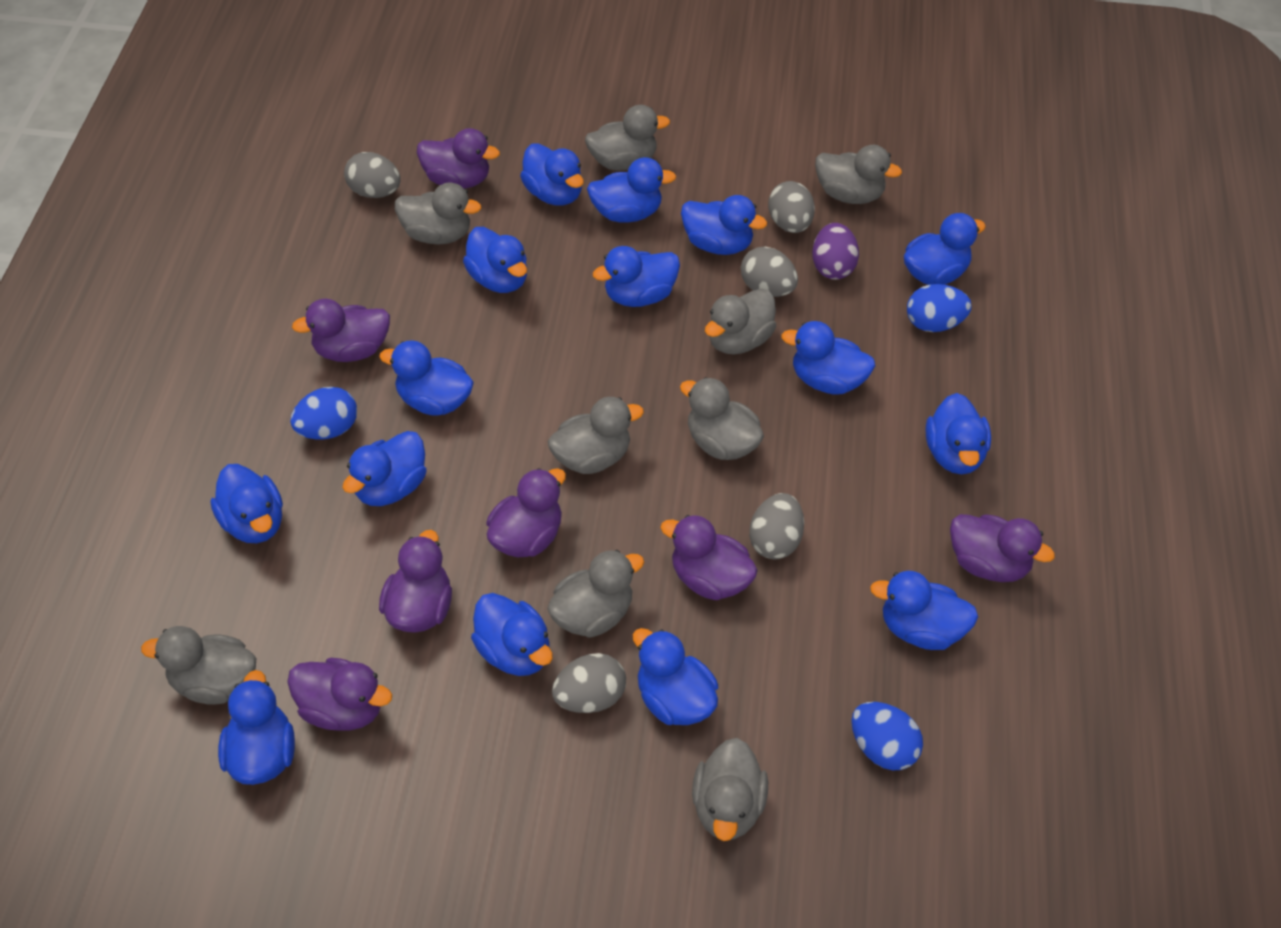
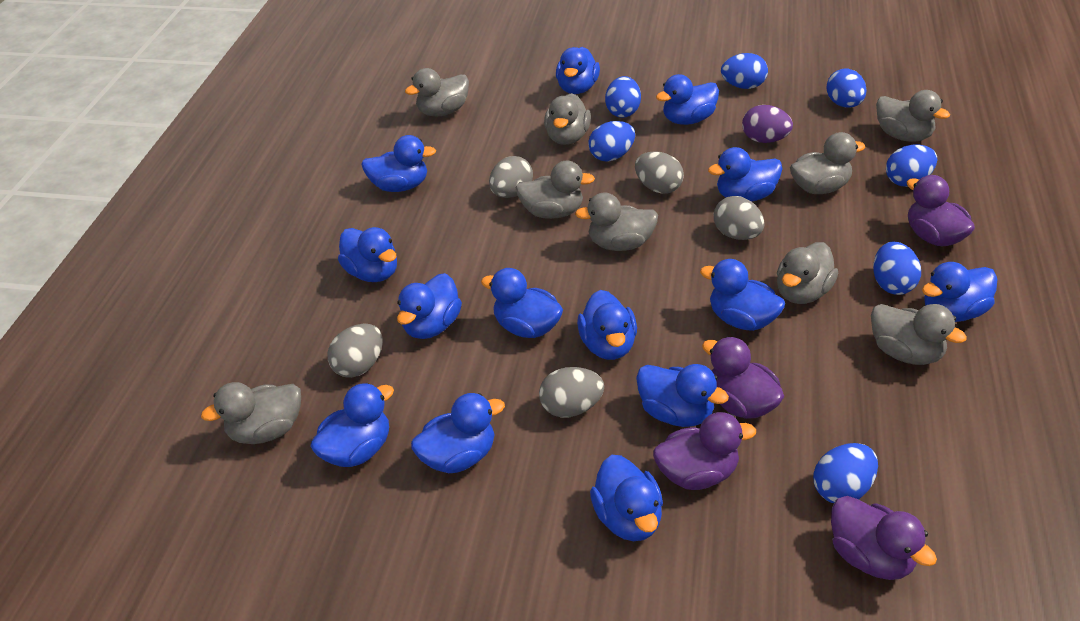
blue duck: 15 -> 14
blue egg: 3 -> 7
purple duck: 7 -> 4

